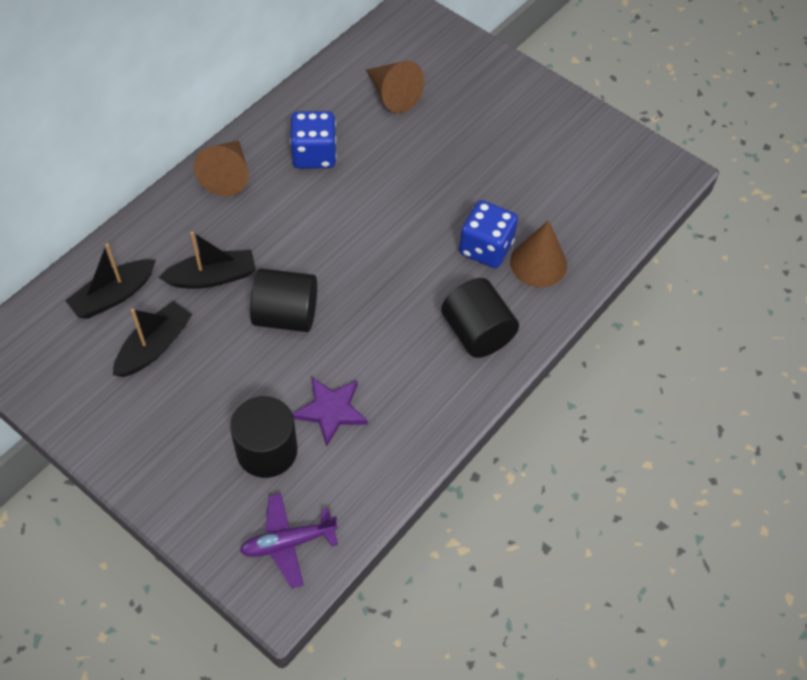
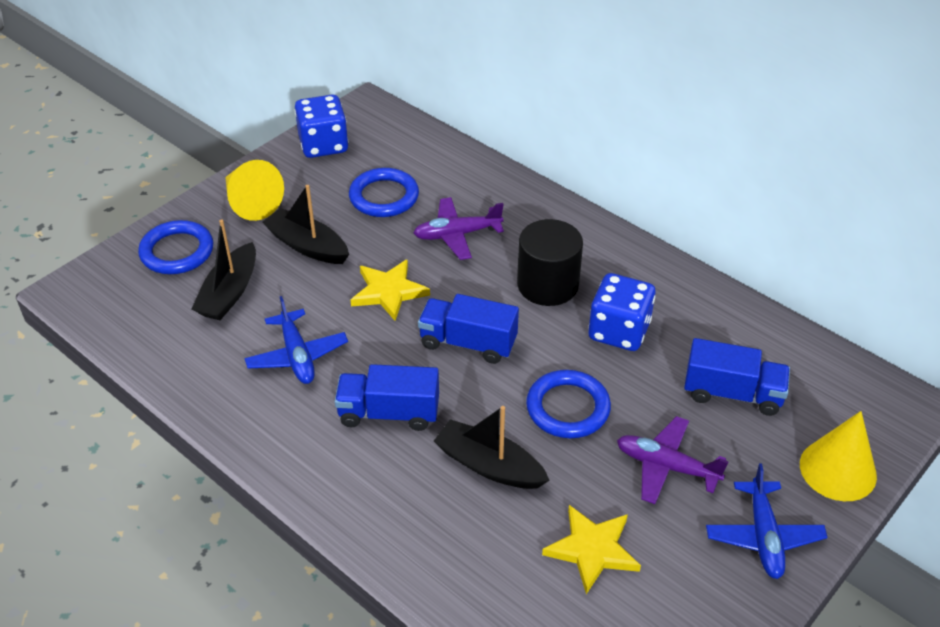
black cylinder: 3 -> 1
blue plane: 0 -> 2
blue ring: 0 -> 3
blue truck: 0 -> 3
brown cone: 3 -> 0
purple plane: 1 -> 2
purple star: 1 -> 0
yellow cone: 0 -> 2
yellow star: 0 -> 2

